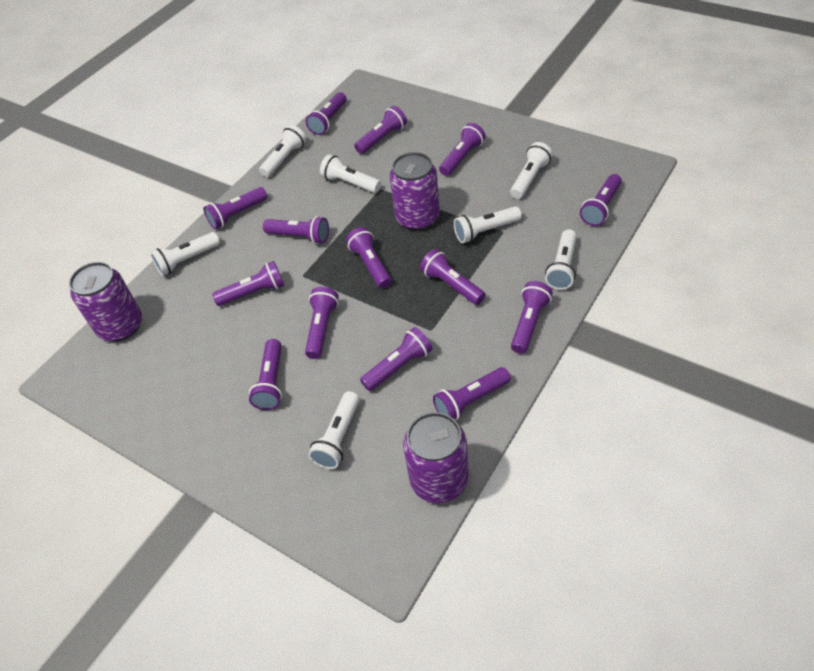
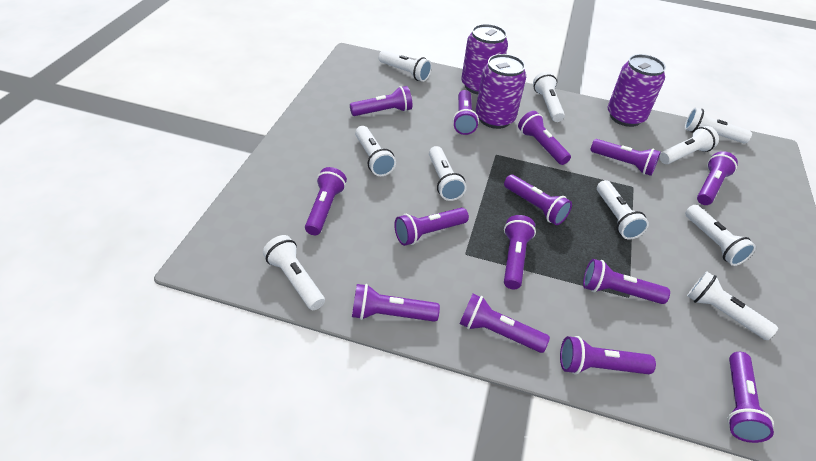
white flashlight: 7 -> 10

